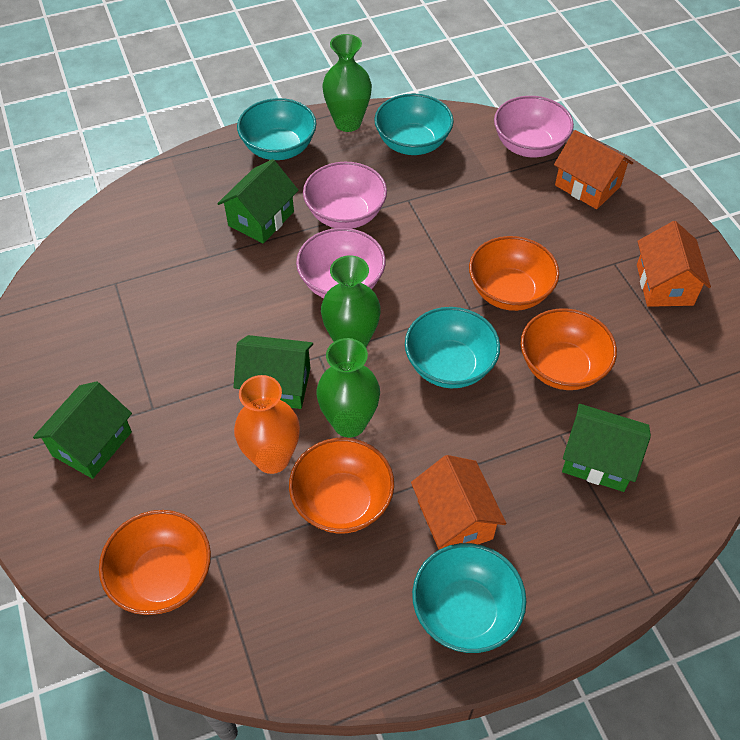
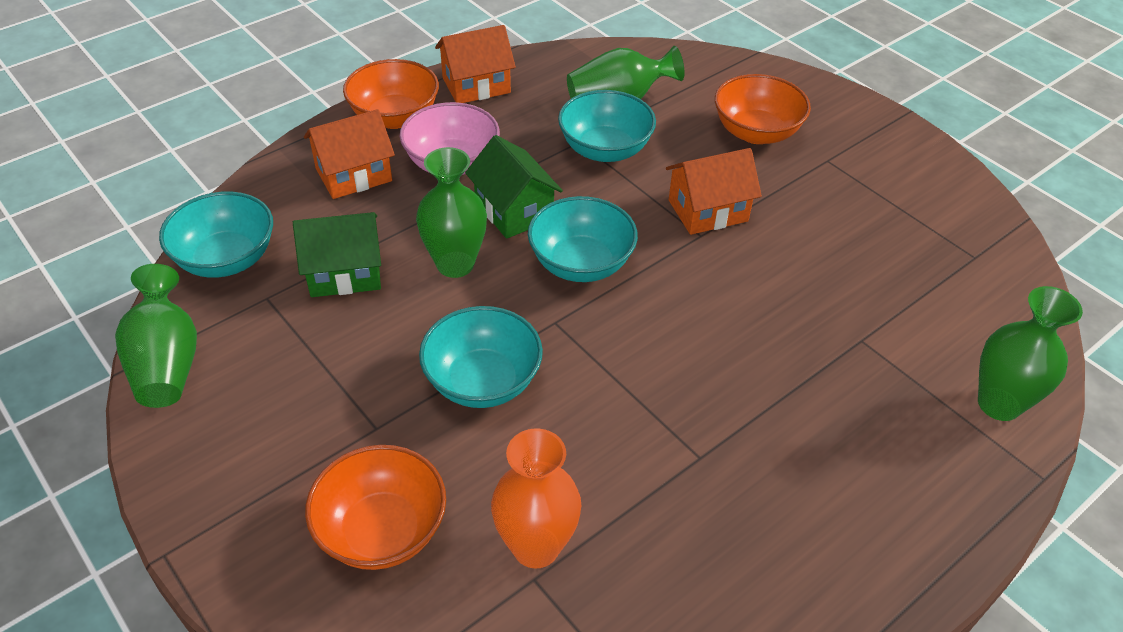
green house: 4 -> 2
green vase: 3 -> 4
orange bowl: 4 -> 3
pink bowl: 3 -> 1

